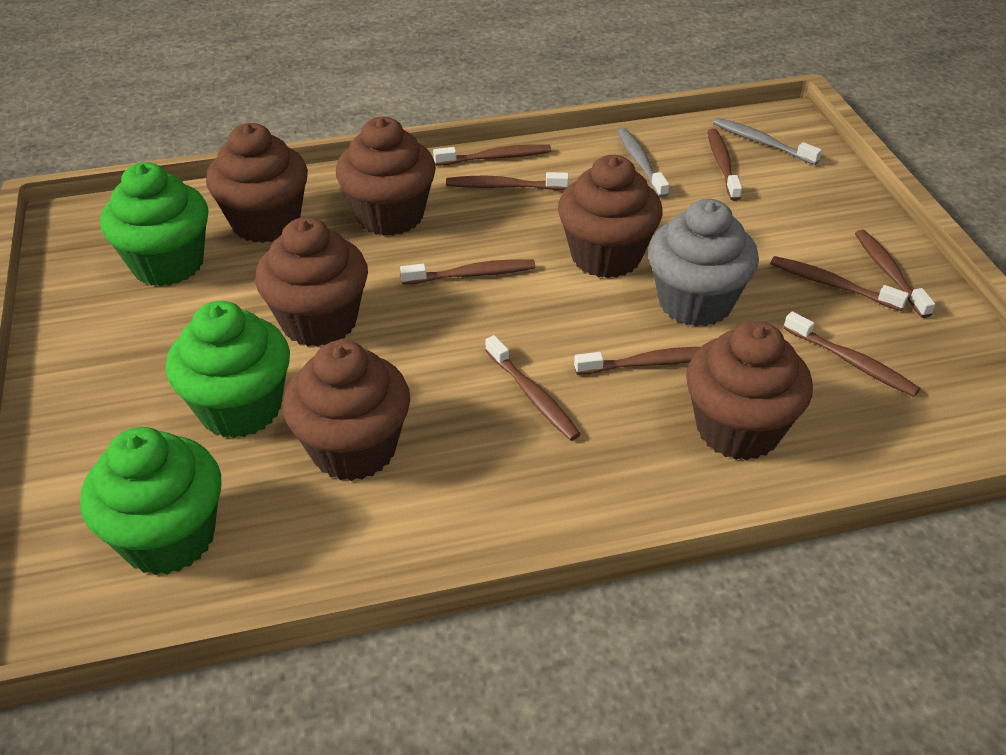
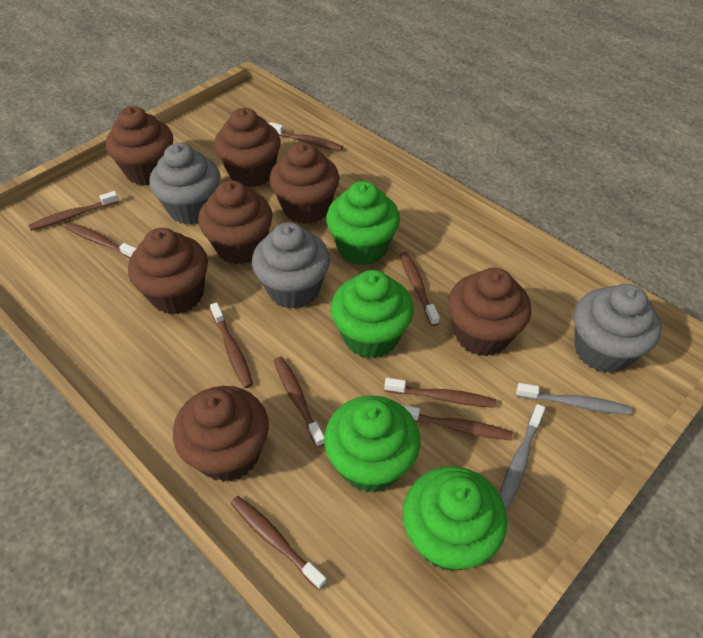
brown cupcake: 6 -> 7
green cupcake: 3 -> 4
grey cupcake: 1 -> 3

